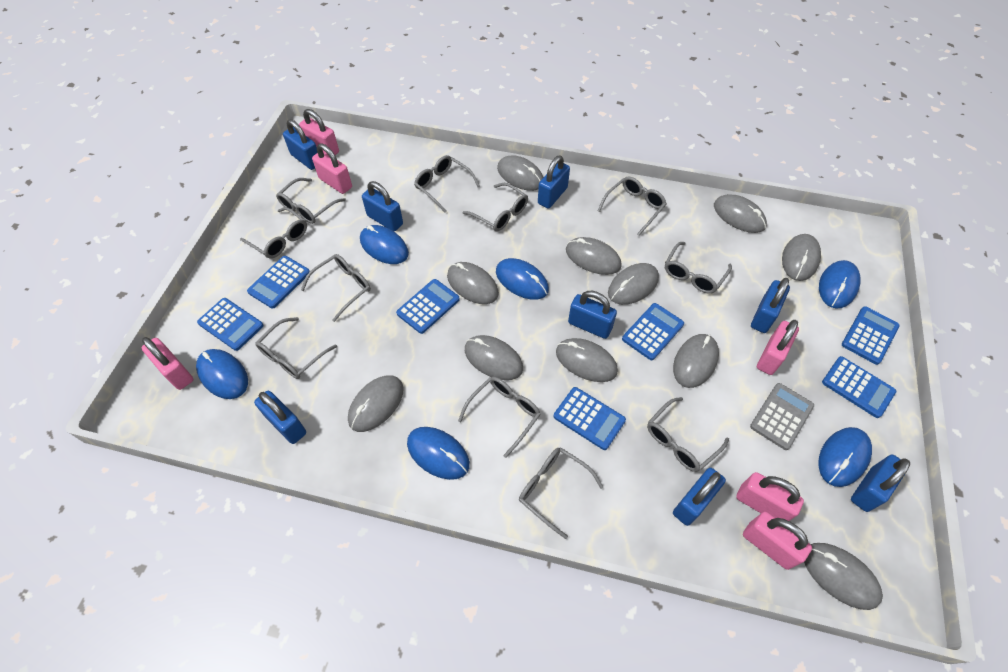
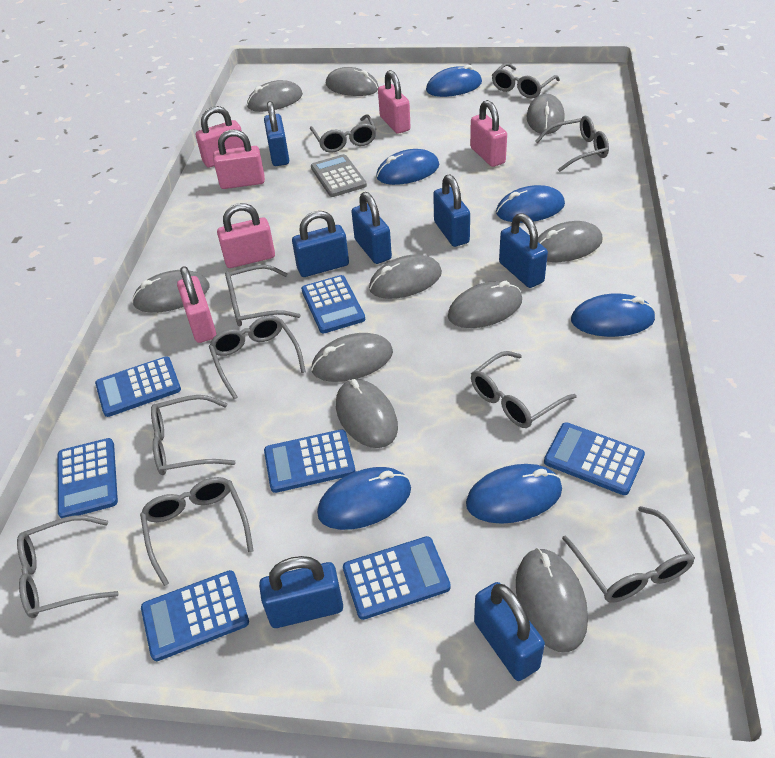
blue padlock: 8 -> 7
grey glasses: 11 -> 10
grey mouse: 11 -> 10

